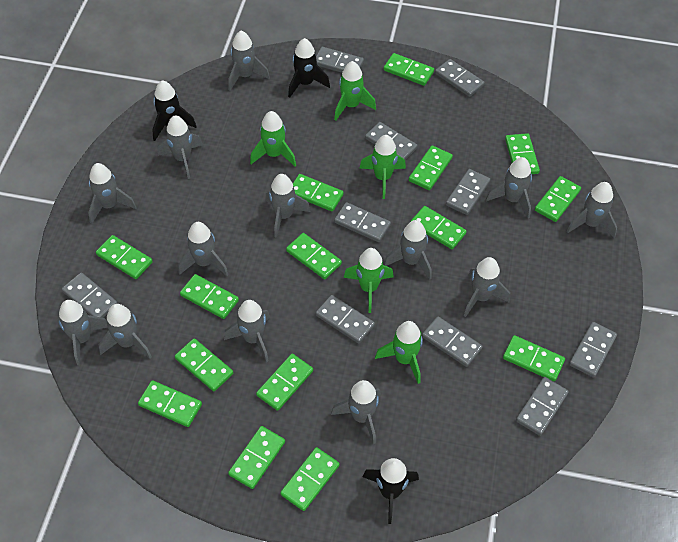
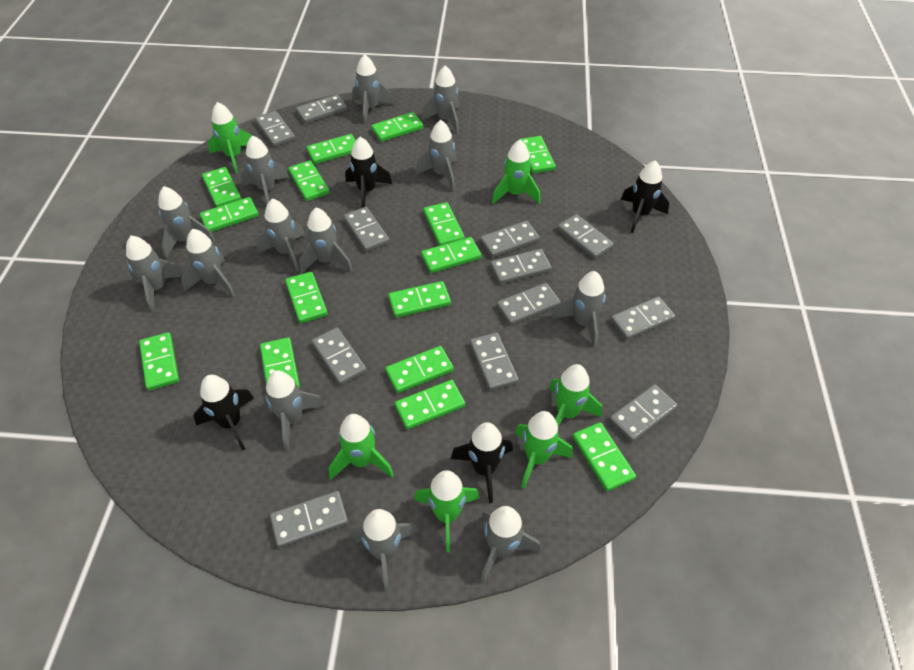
black rocket: 3 -> 4
green rocket: 5 -> 6
grey domino: 10 -> 12

